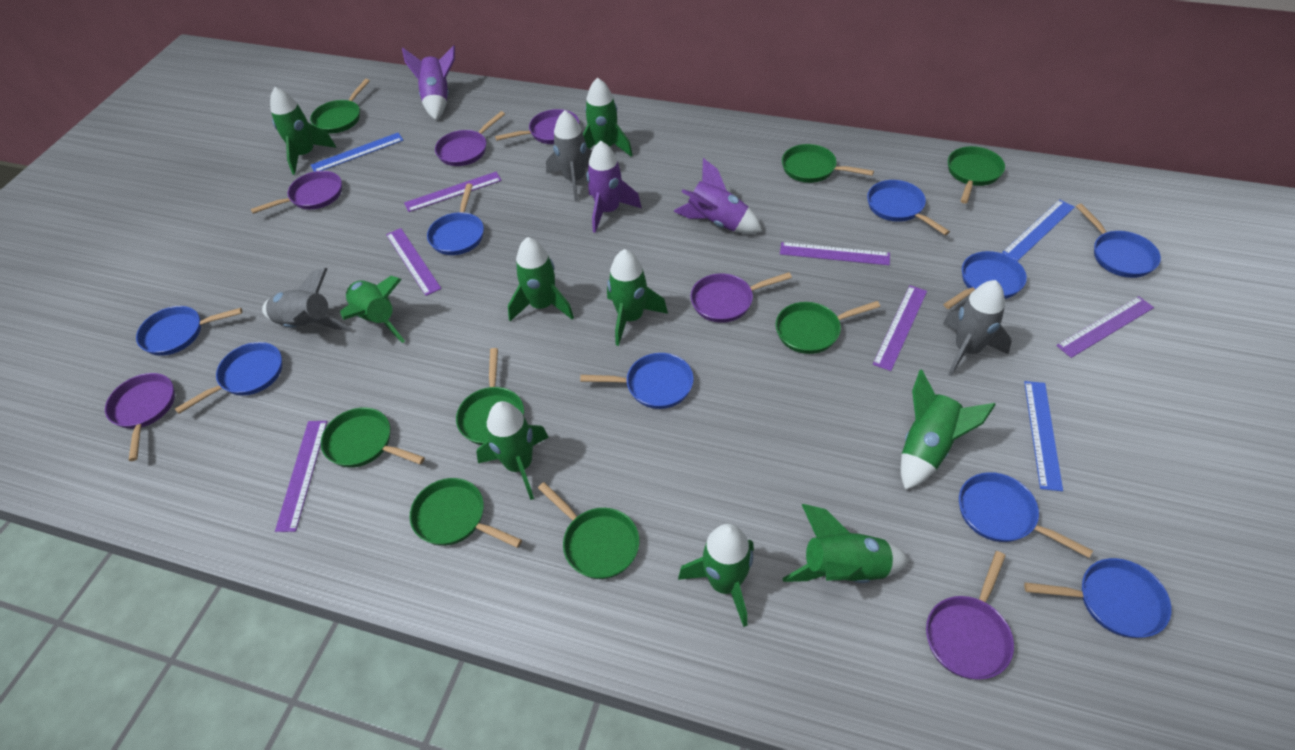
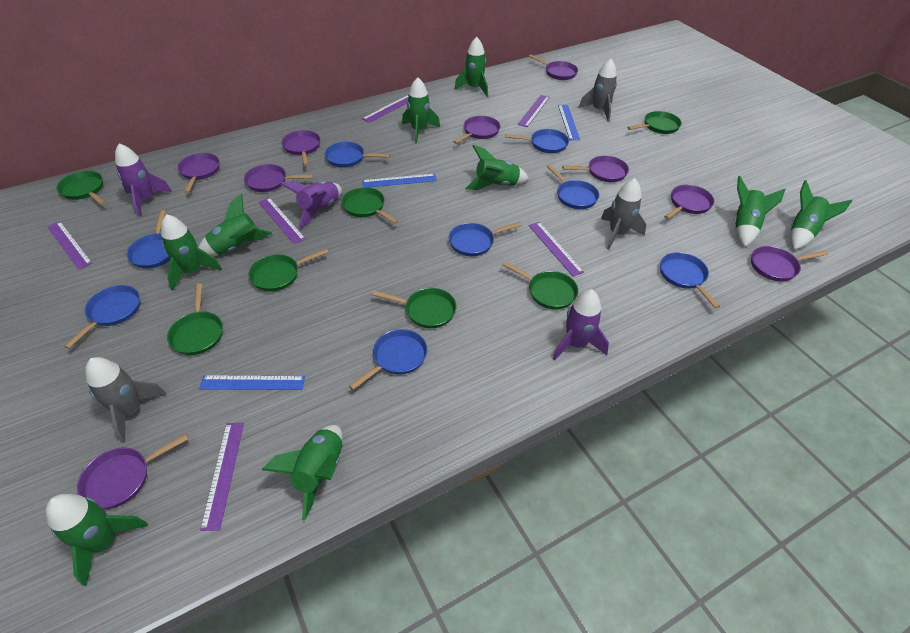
blue pan: 9 -> 8
green pan: 8 -> 7
purple pan: 6 -> 9

